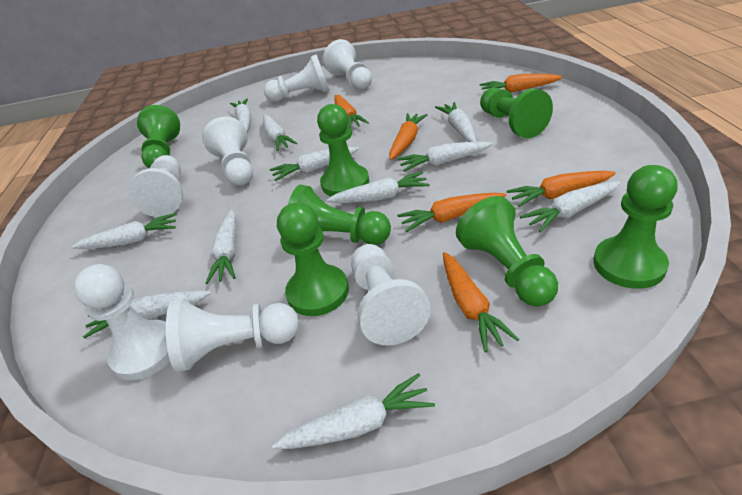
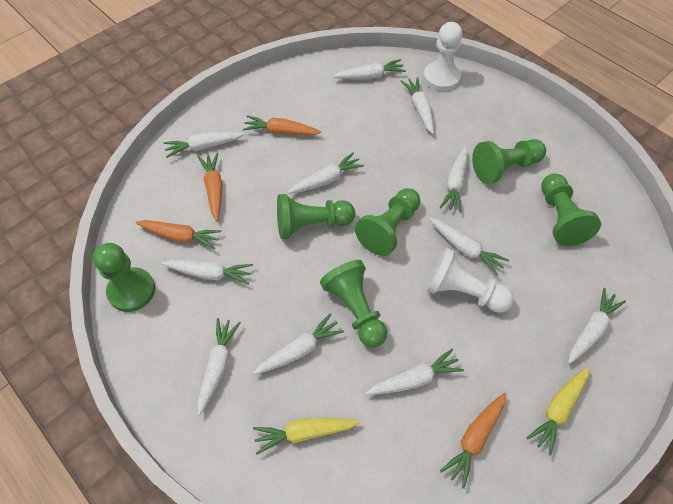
green pawn: 7 -> 6
orange carrot: 6 -> 4
white pawn: 7 -> 2
yellow carrot: 0 -> 2

